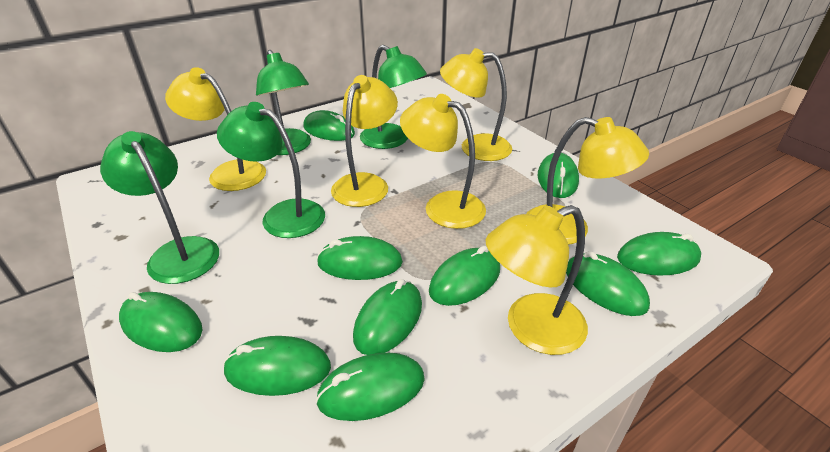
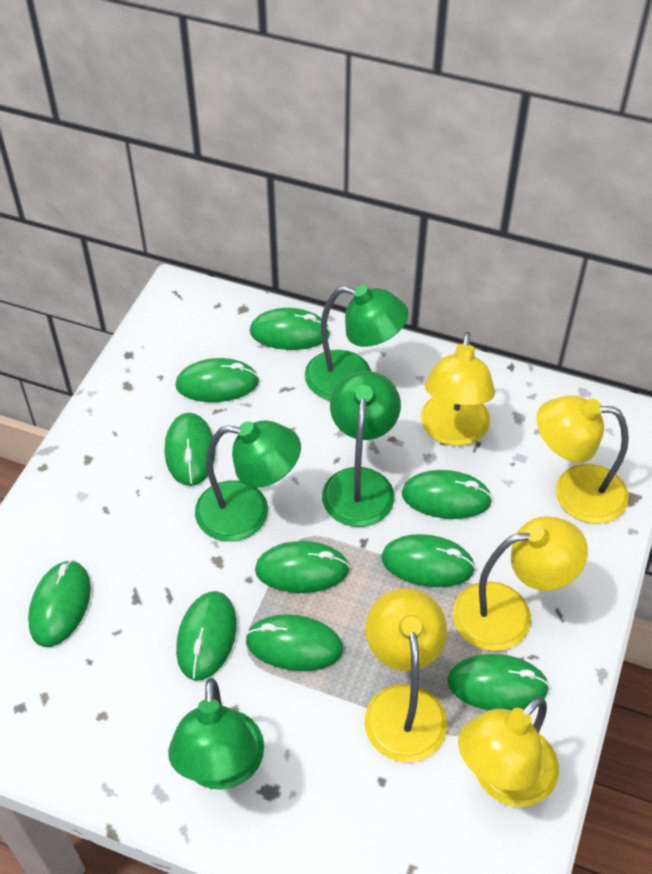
yellow lamp: 6 -> 5

